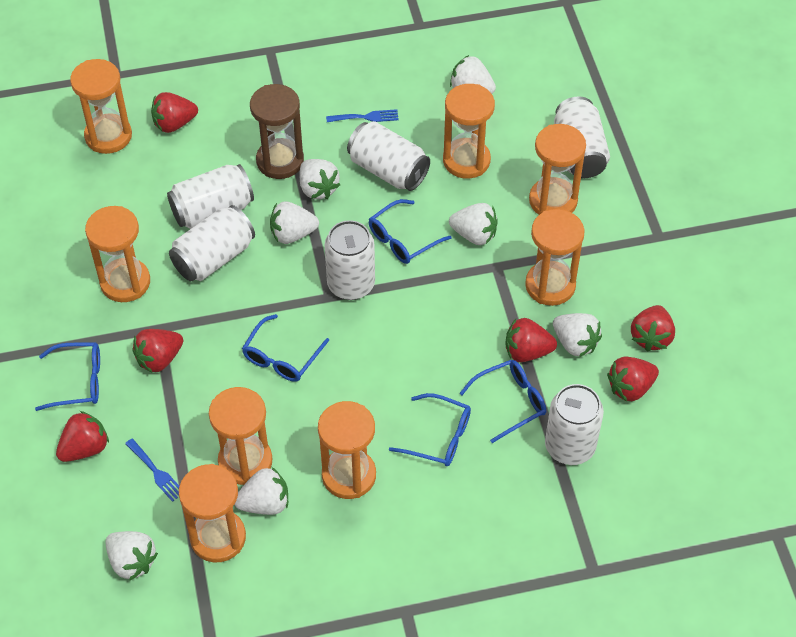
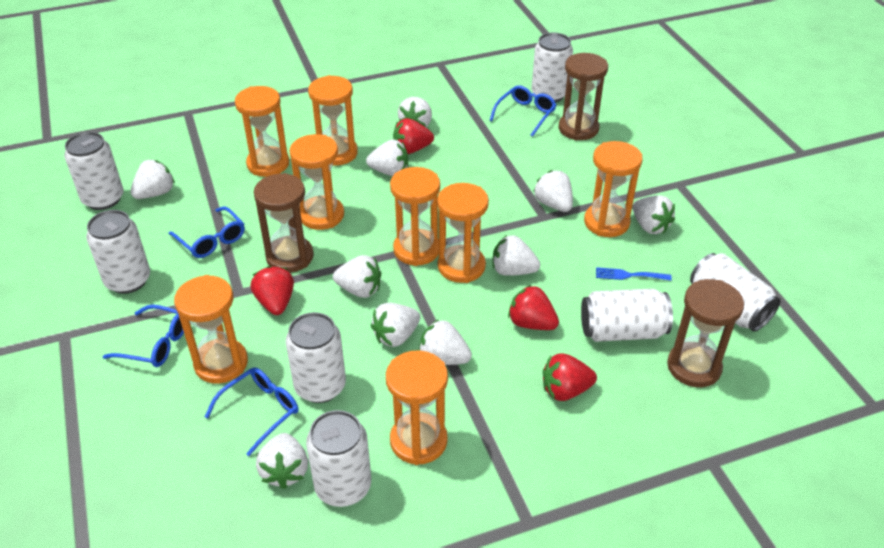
blue fork: 2 -> 1
blue glasses: 5 -> 4
brown hourglass: 1 -> 3
red strawberry: 6 -> 4
white can: 6 -> 7
white strawberry: 7 -> 10

